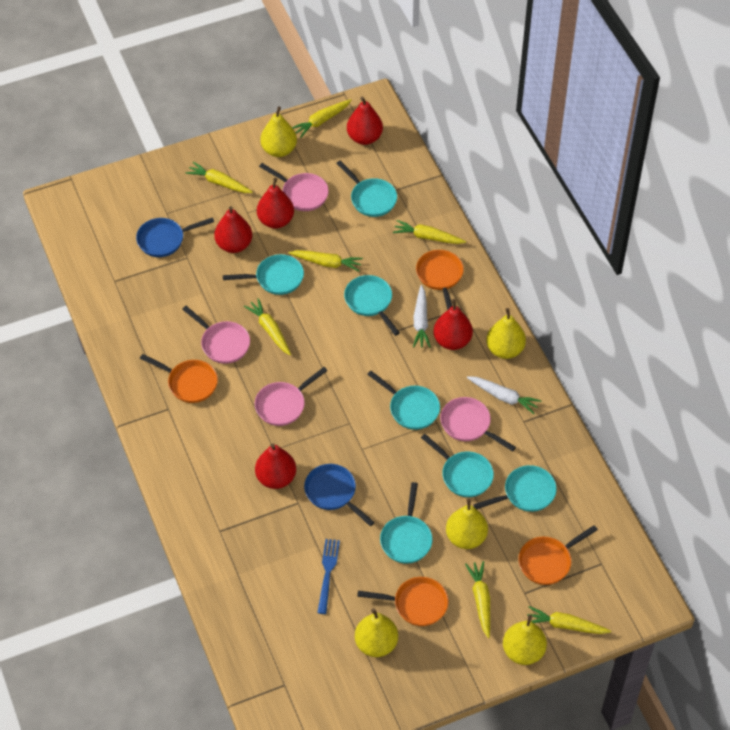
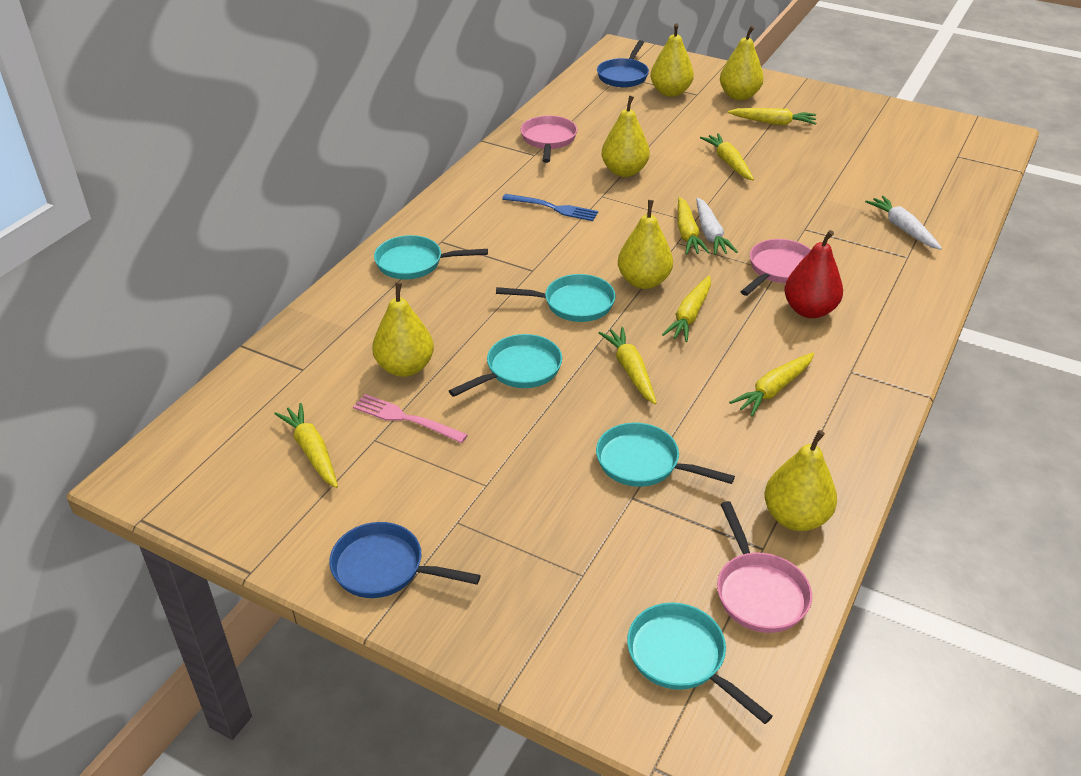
orange pan: 4 -> 0
pink fork: 0 -> 1
pink pan: 4 -> 3
red pear: 5 -> 1
turquoise pan: 7 -> 5
yellow pear: 5 -> 6

